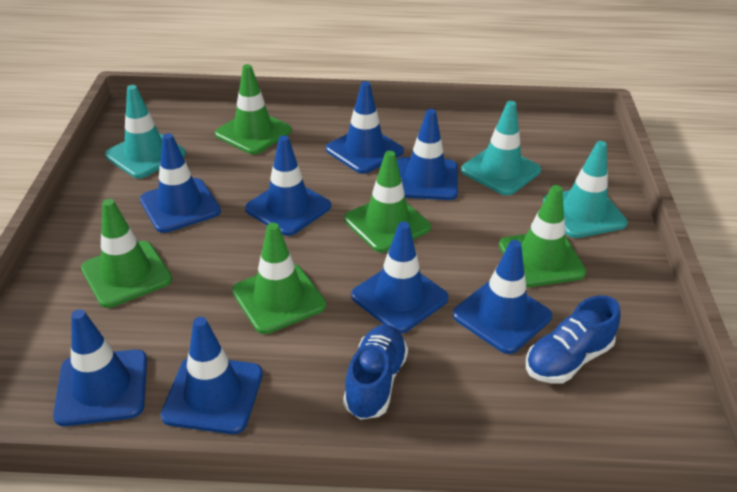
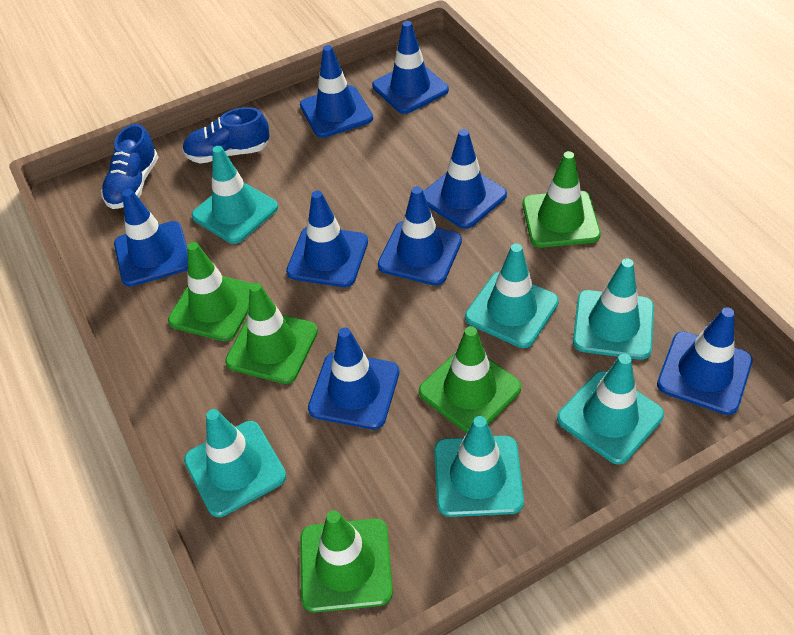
turquoise traffic cone: 3 -> 6

